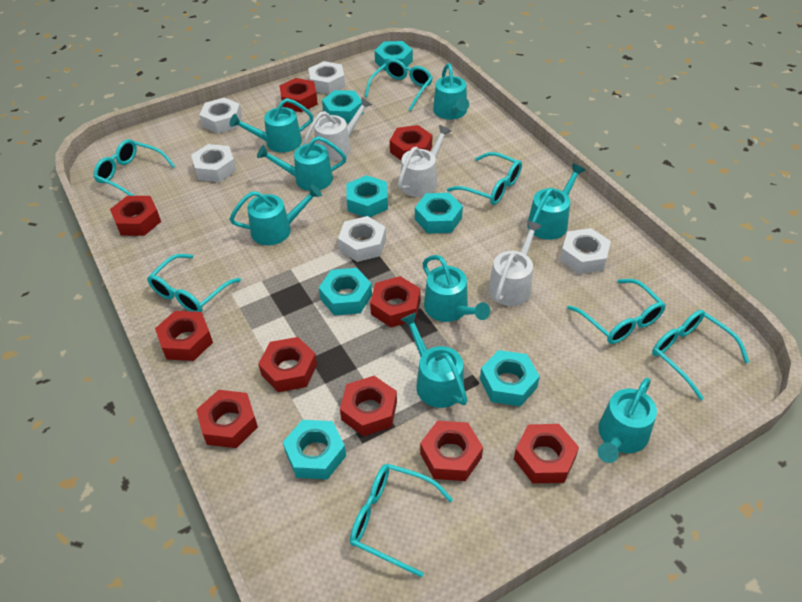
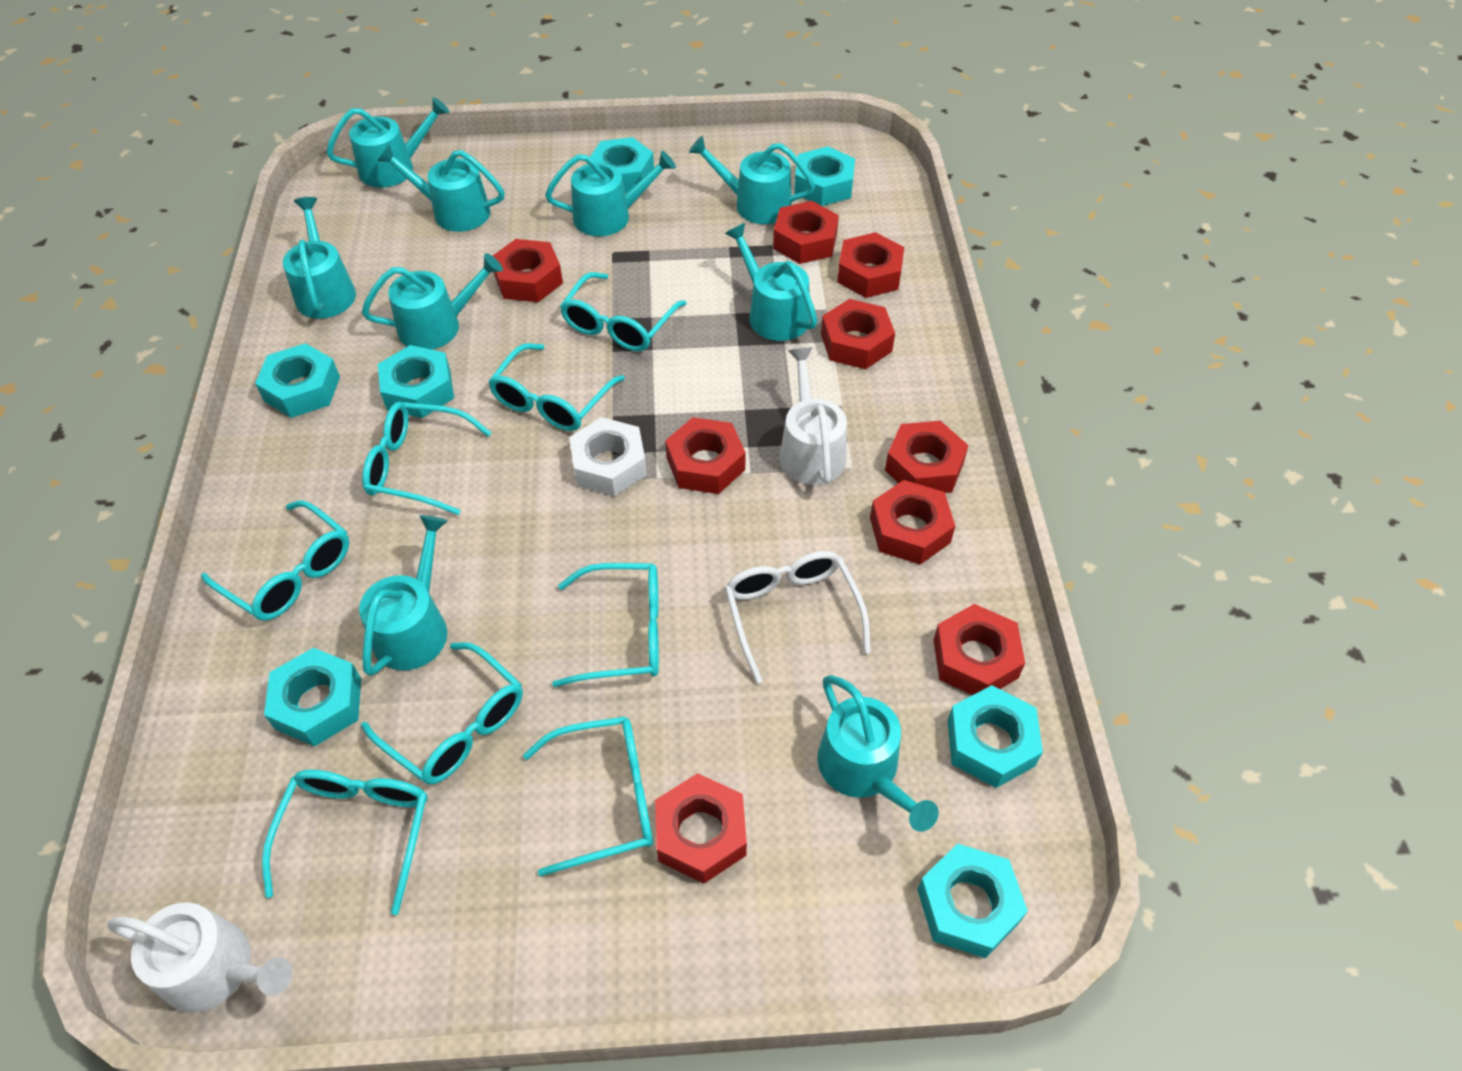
red nut: 10 -> 9
turquoise glasses: 7 -> 8
turquoise watering can: 8 -> 9
white glasses: 0 -> 1
white nut: 5 -> 1
white watering can: 3 -> 2

